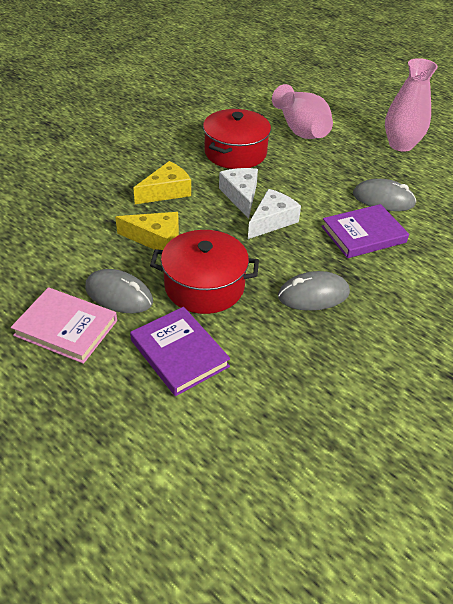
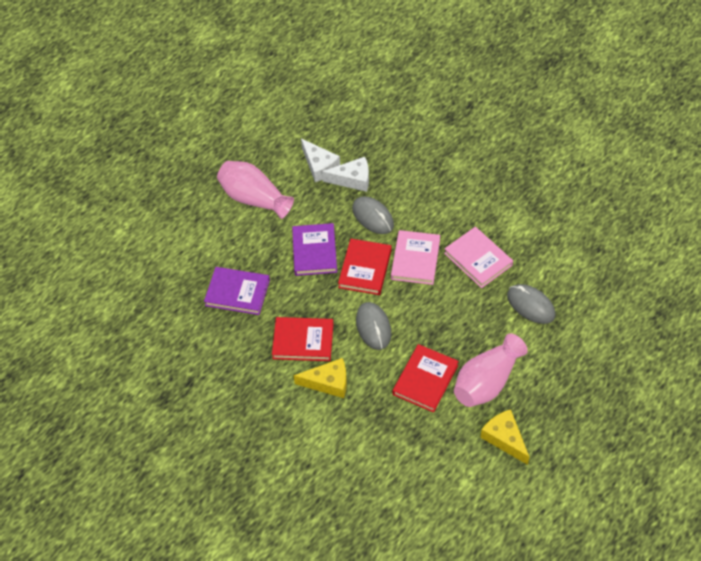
pink book: 1 -> 2
red book: 0 -> 3
red pot: 2 -> 0

